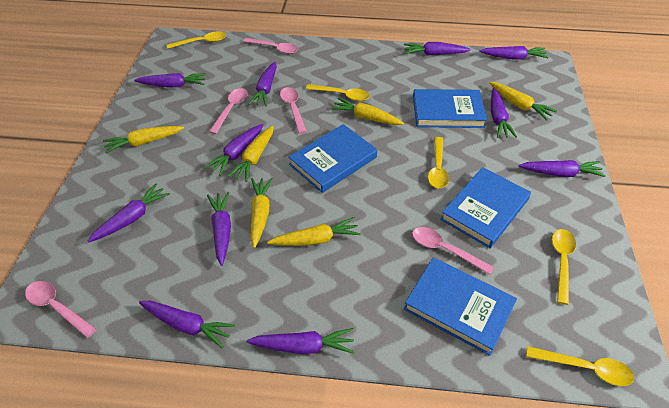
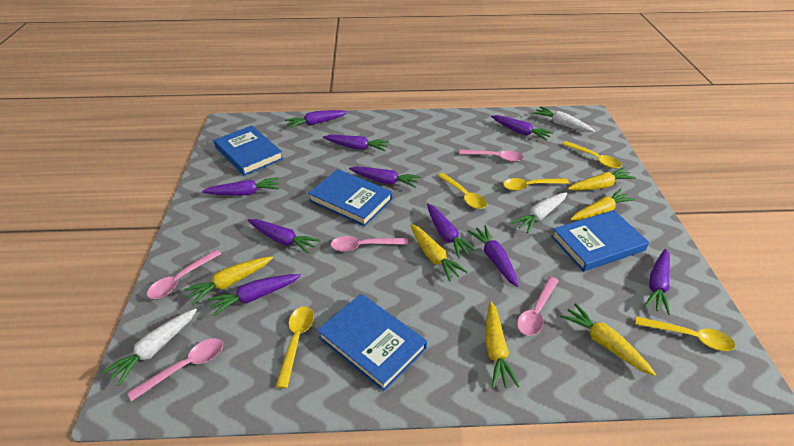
purple carrot: 11 -> 10
white carrot: 0 -> 3

